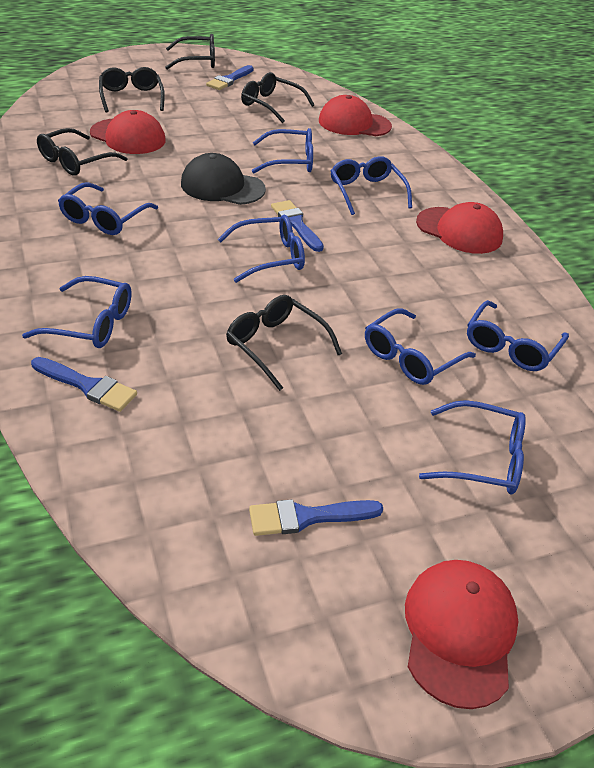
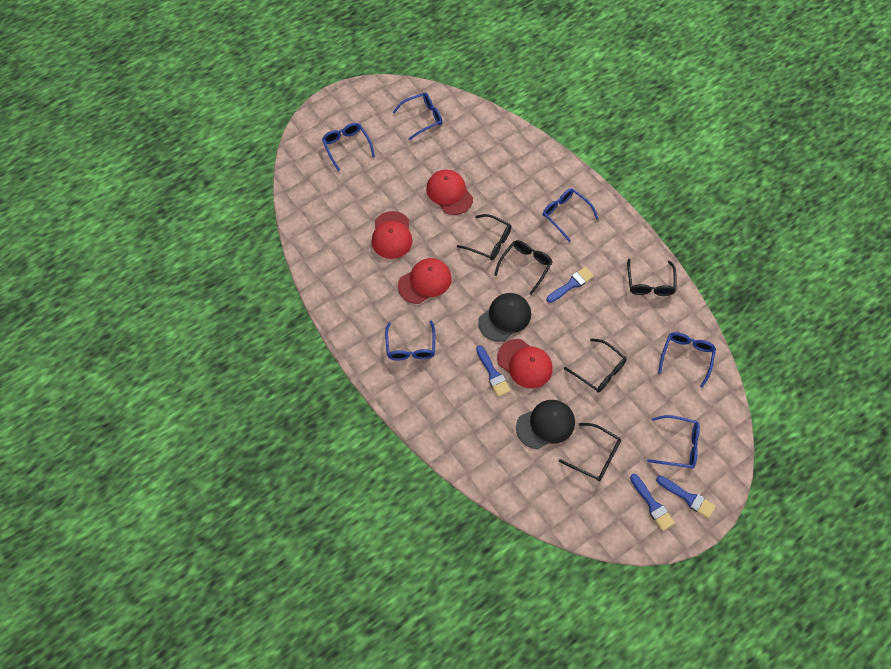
black cap: 1 -> 2
blue glasses: 8 -> 6

